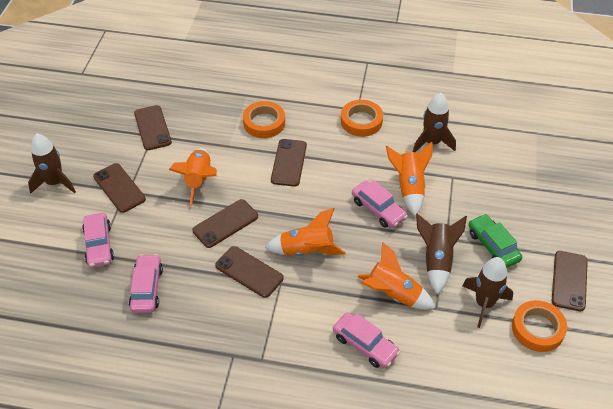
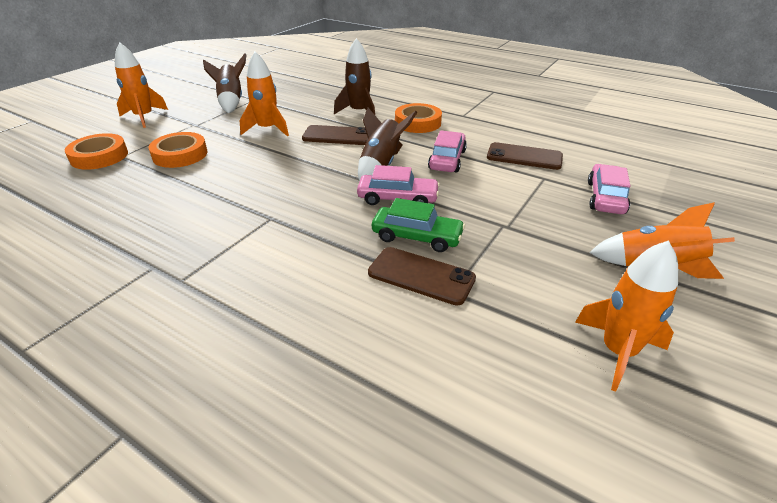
brown phone: 6 -> 3
brown rocket: 4 -> 3
pink car: 4 -> 3

